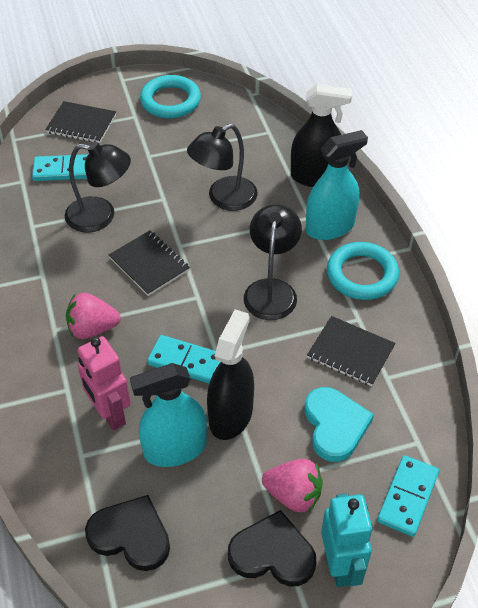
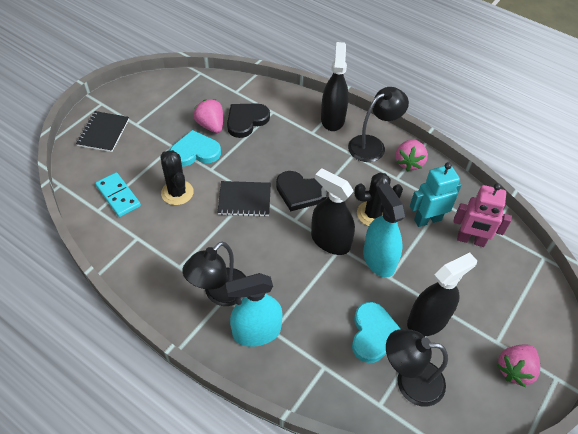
black cactus: 0 -> 2
black notebook: 3 -> 2
black spray bottle: 2 -> 3
pink strawberry: 2 -> 3
turquoise domino: 3 -> 1
turquoise heart: 1 -> 2
turquoise ring: 2 -> 0

